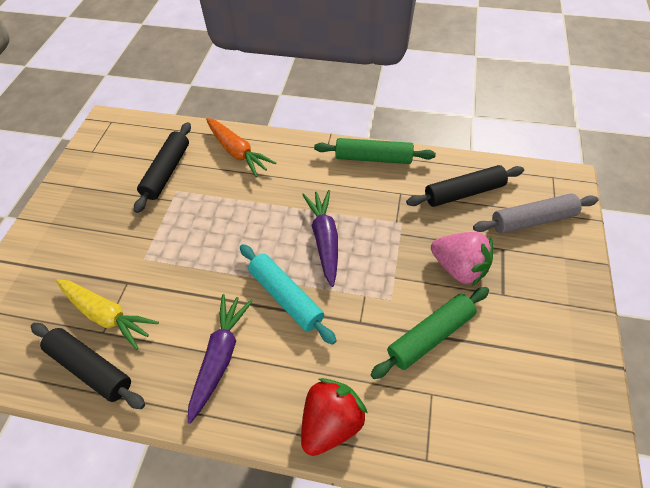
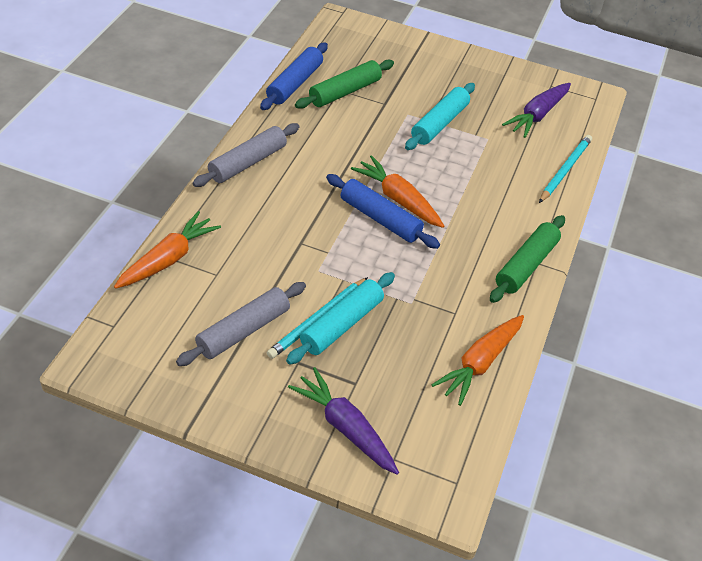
black rolling pin: 3 -> 0
blue rolling pin: 0 -> 2
grey rolling pin: 1 -> 2
orange carrot: 1 -> 3
pink strawberry: 1 -> 0
red strawberry: 1 -> 0
turquoise pencil: 0 -> 2
turquoise rolling pin: 1 -> 2
yellow carrot: 1 -> 0

